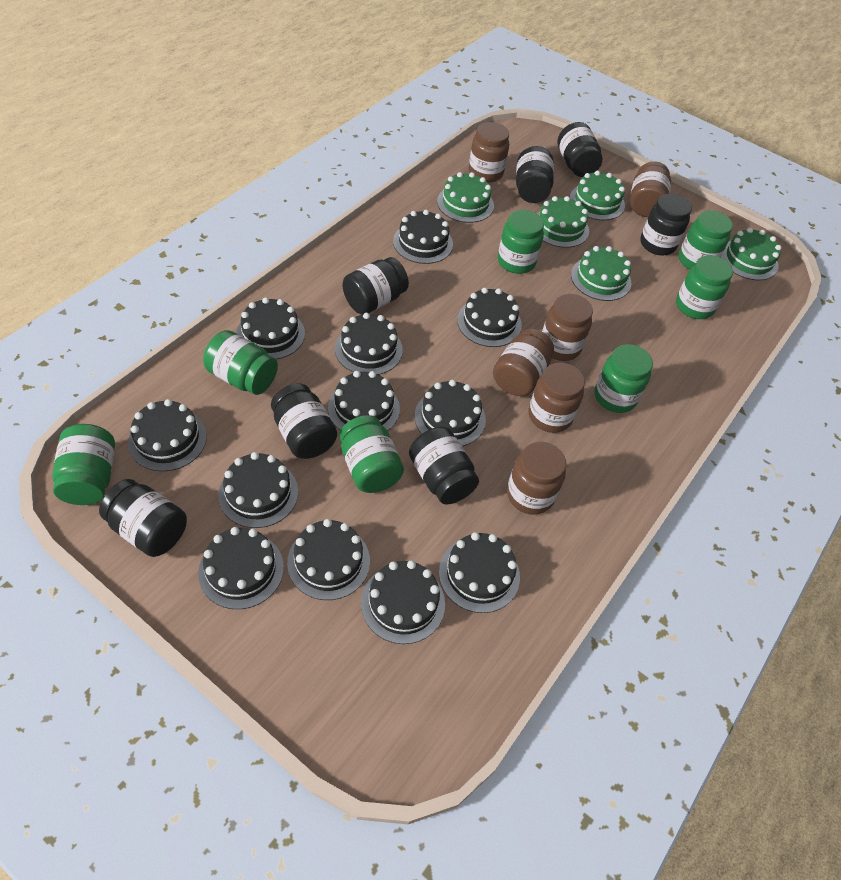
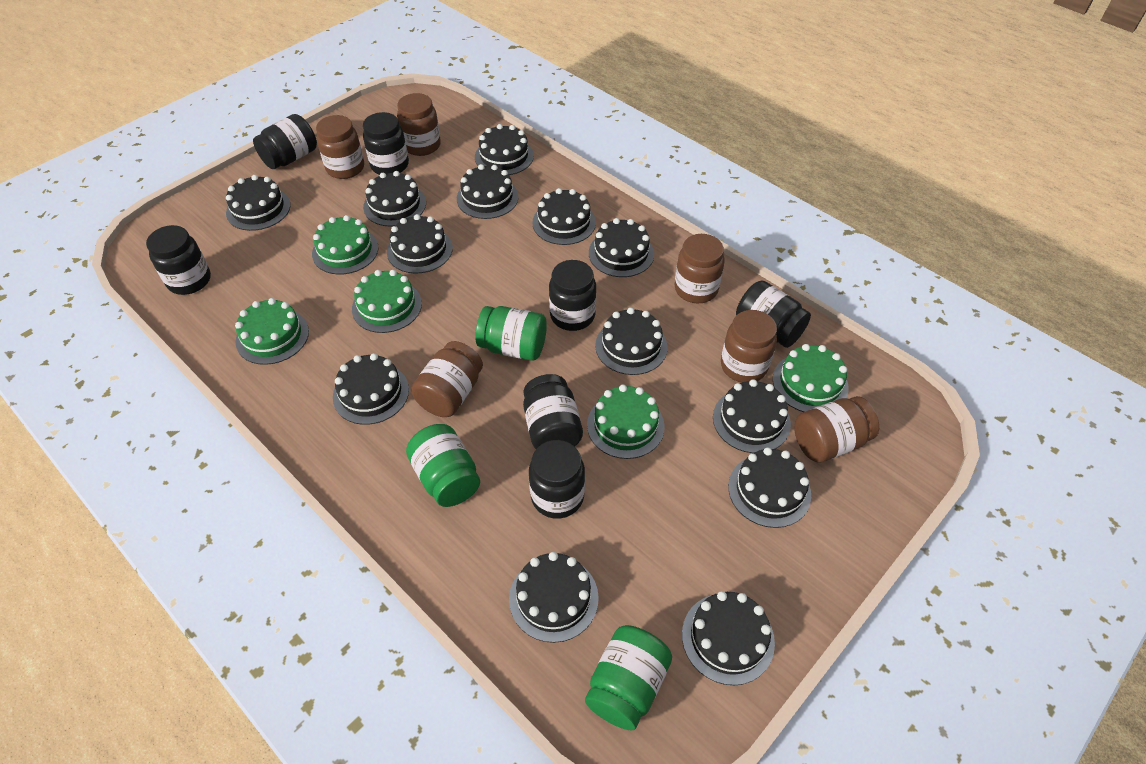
black cake: 12 -> 13
green jar: 7 -> 3

